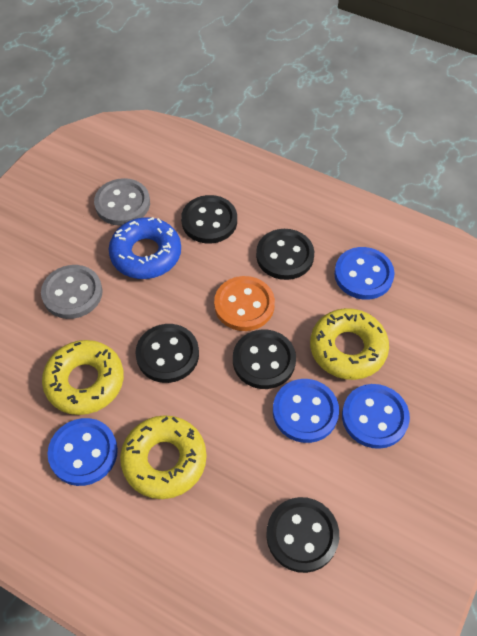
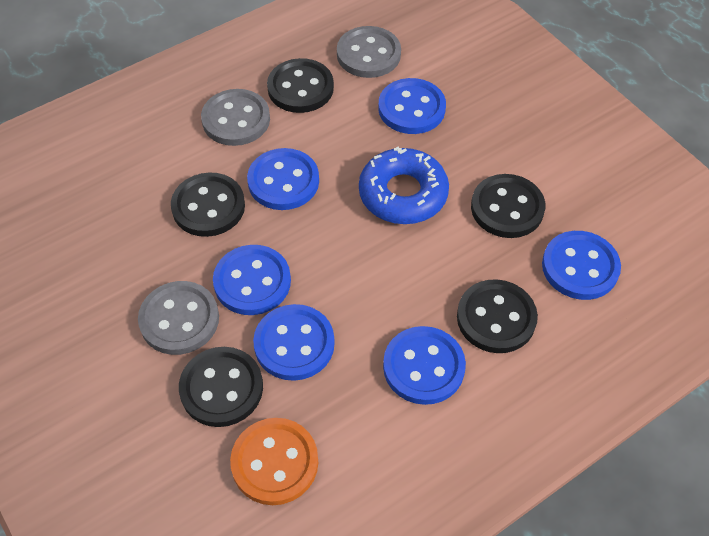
blue button: 4 -> 6
grey button: 2 -> 3
yellow donut: 3 -> 0

